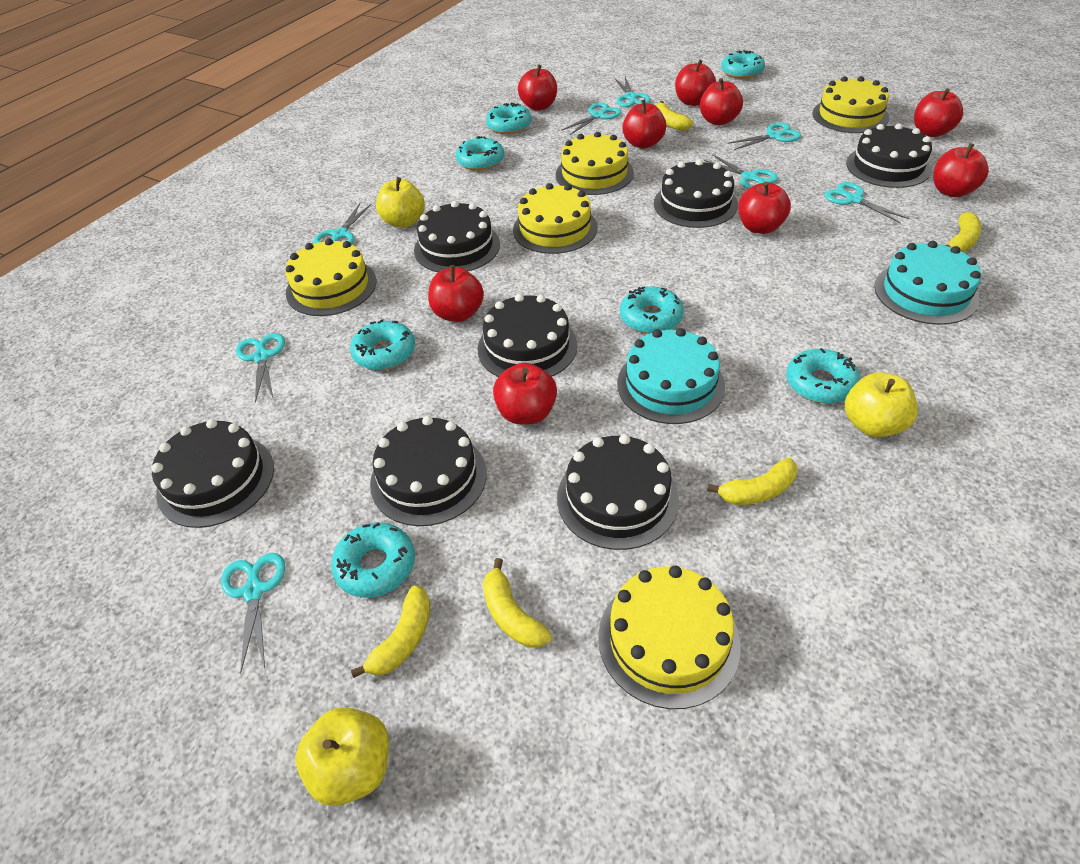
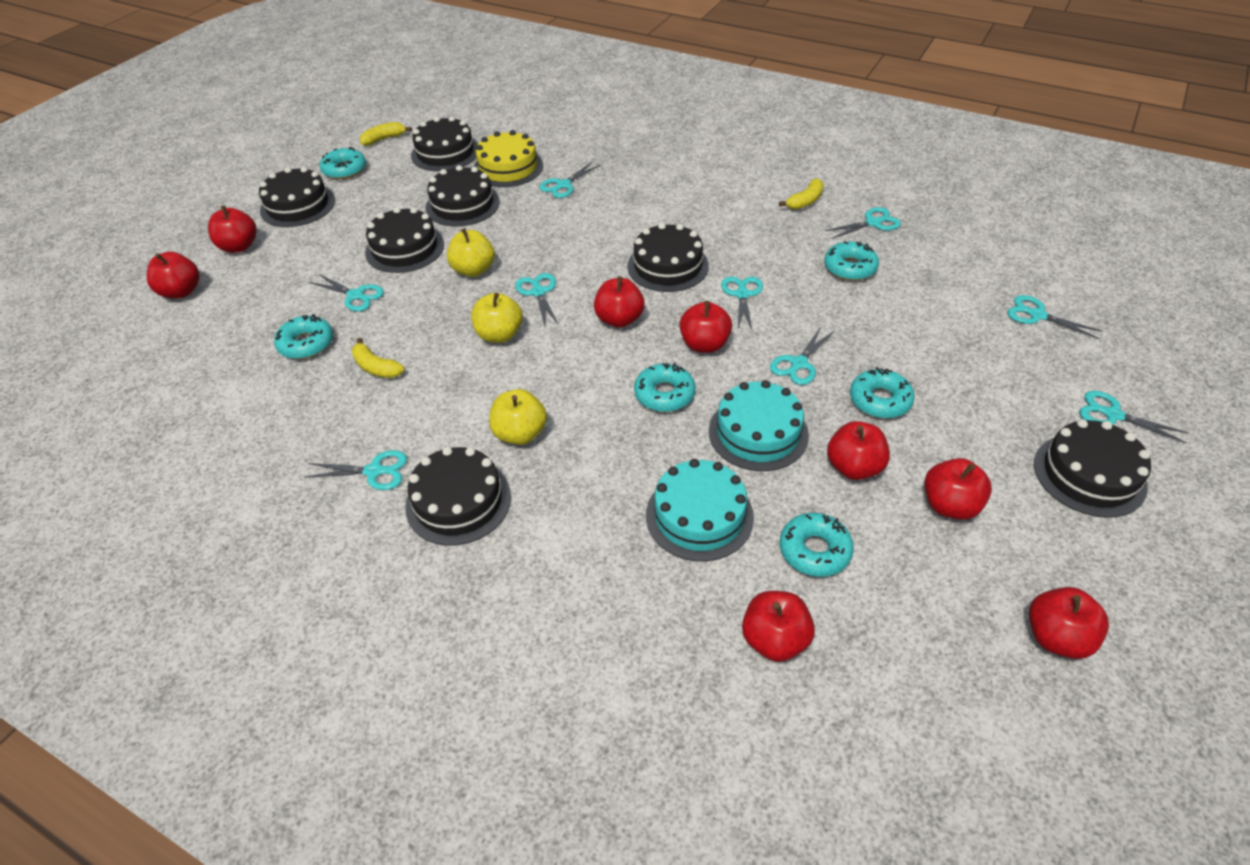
red apple: 9 -> 8
turquoise donut: 7 -> 6
turquoise scissors: 8 -> 9
yellow banana: 5 -> 3
yellow cake: 5 -> 1

